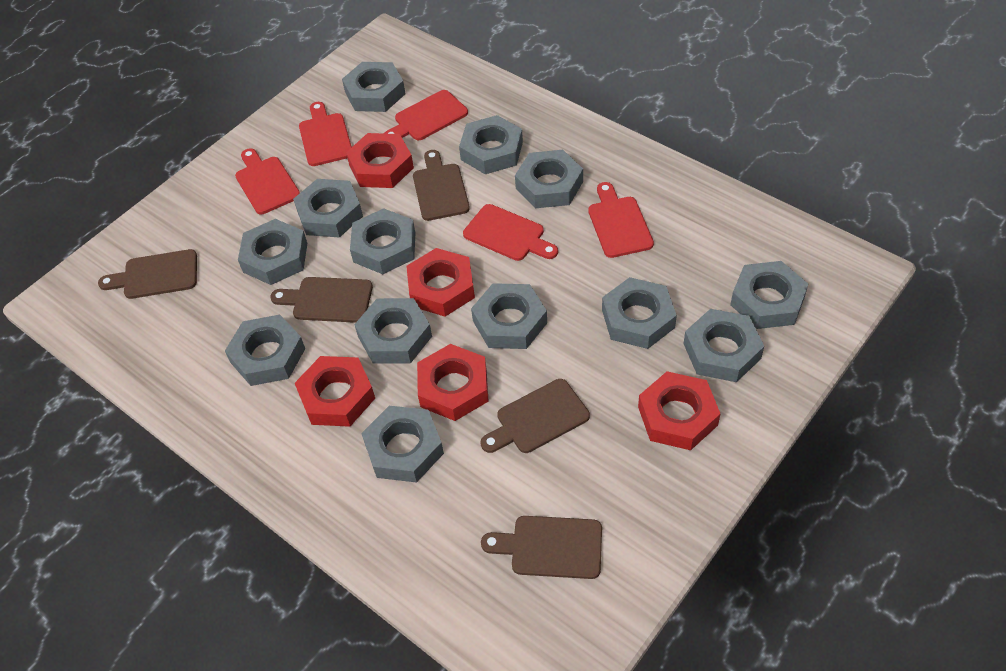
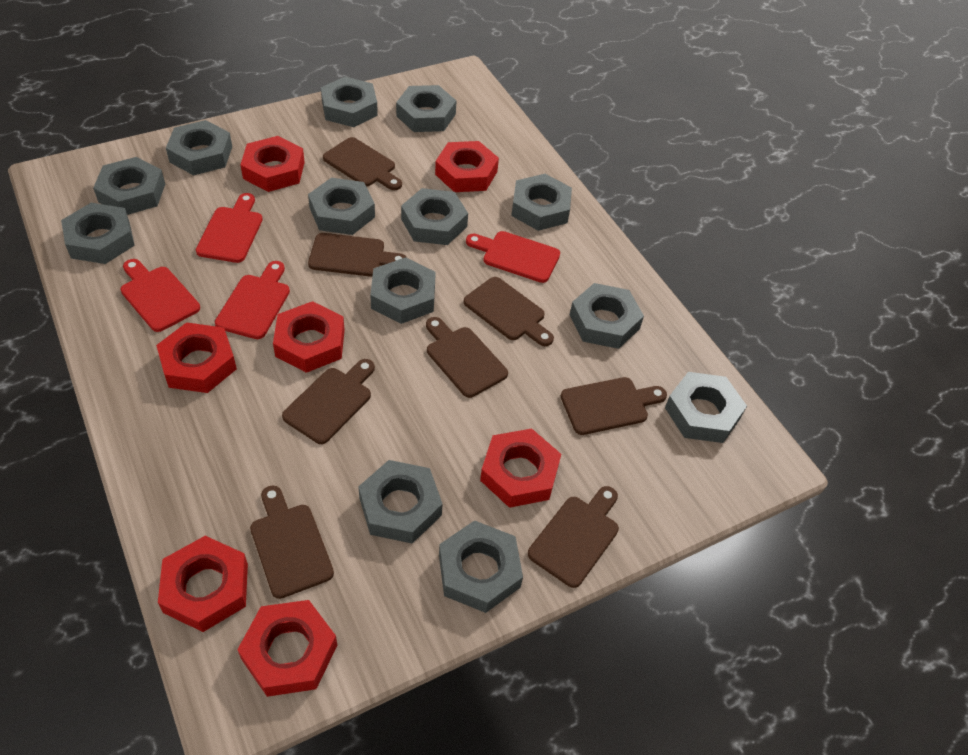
brown cutting board: 5 -> 8
red cutting board: 5 -> 4
red nut: 5 -> 7

